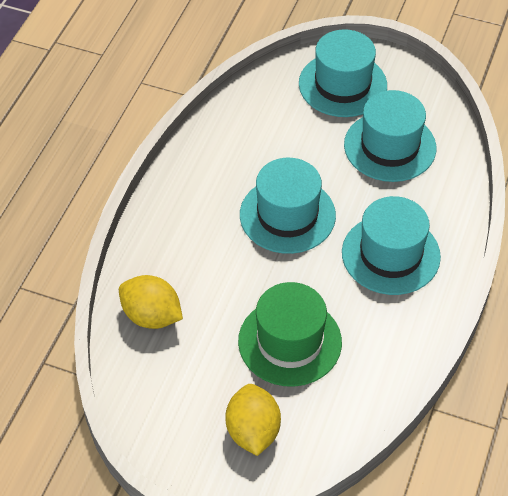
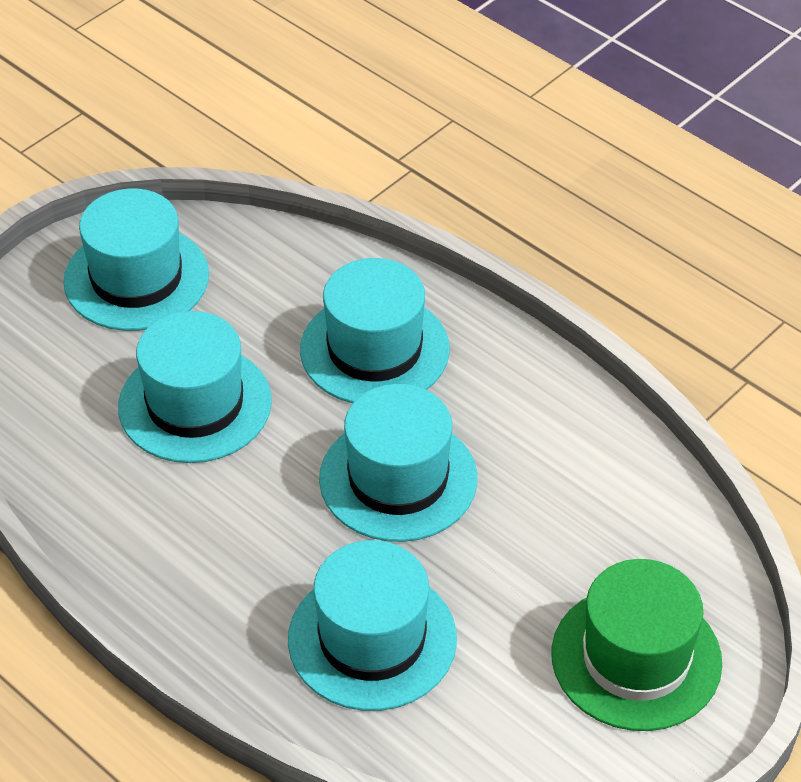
turquoise hat: 4 -> 5
yellow lemon: 2 -> 0

